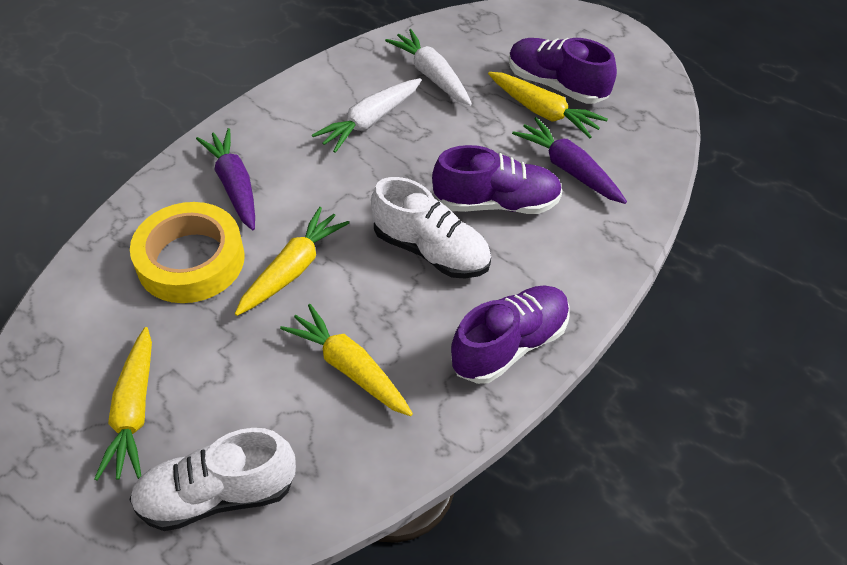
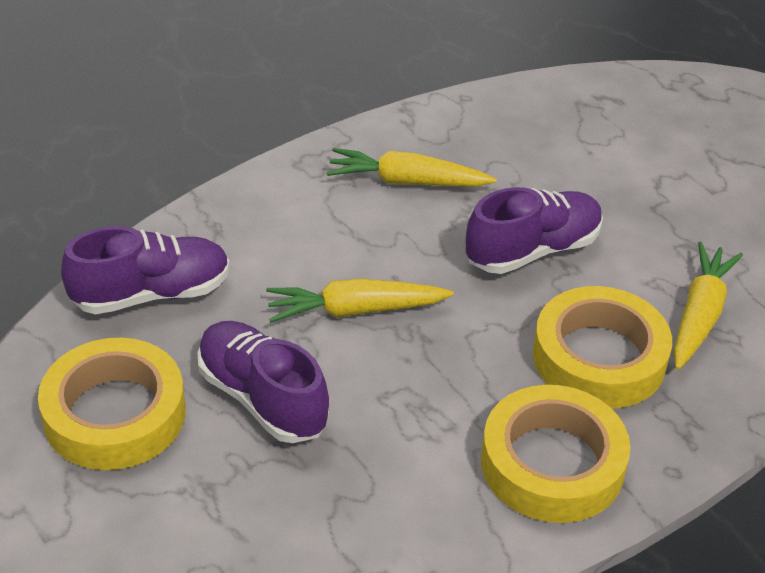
purple carrot: 2 -> 0
white carrot: 2 -> 0
white shoe: 2 -> 0
yellow carrot: 4 -> 3
yellow tape: 1 -> 3

